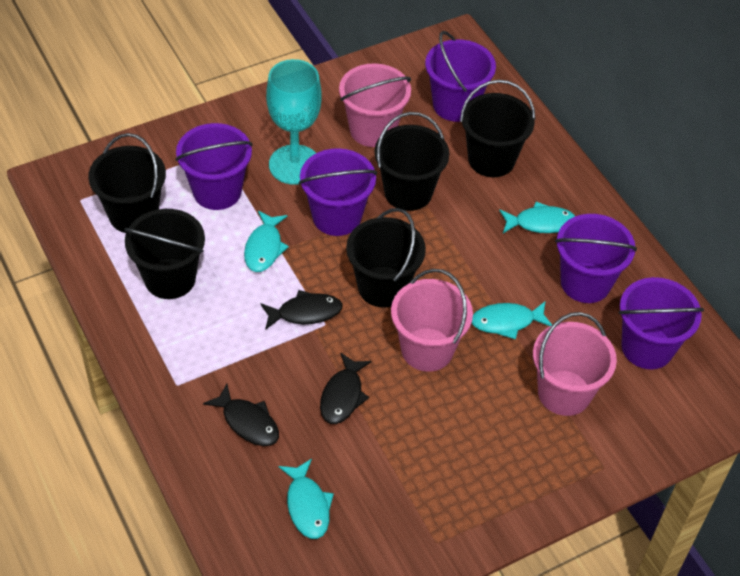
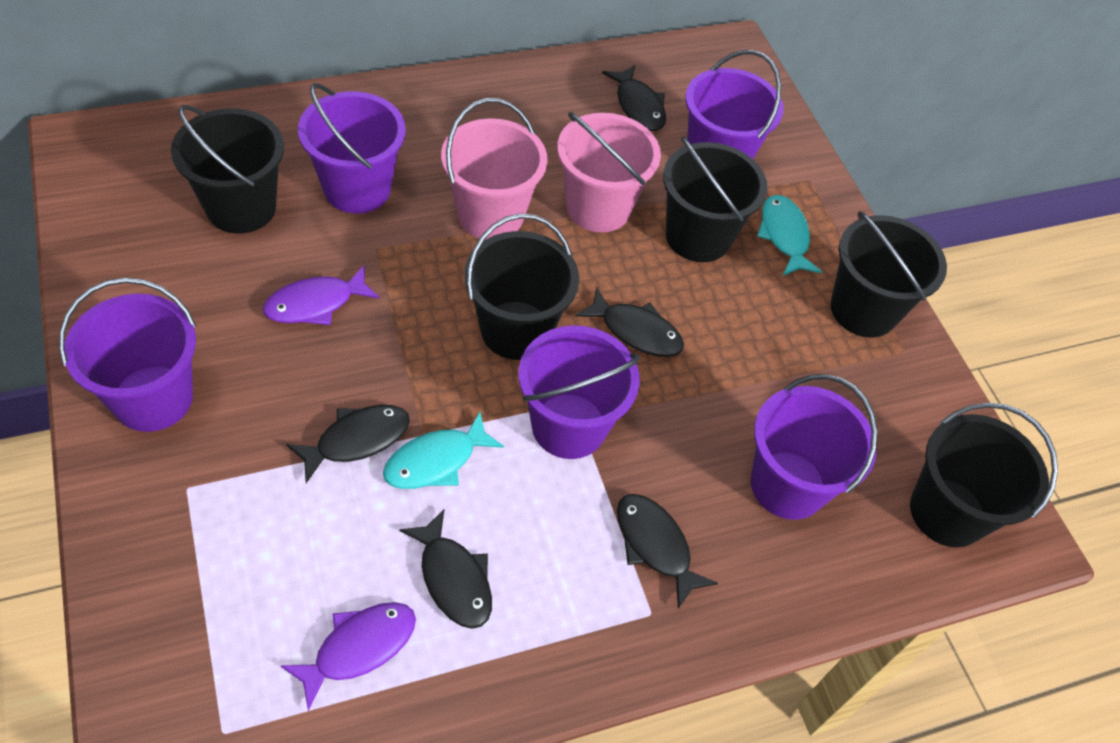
black fish: 3 -> 5
pink bucket: 3 -> 2
purple fish: 0 -> 2
turquoise fish: 4 -> 2
turquoise goblet: 1 -> 0

